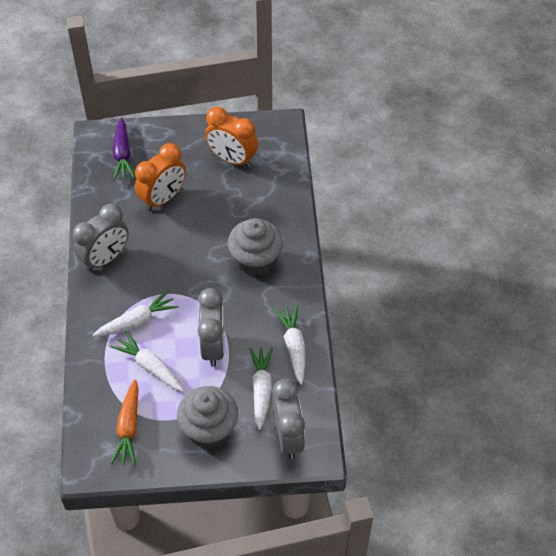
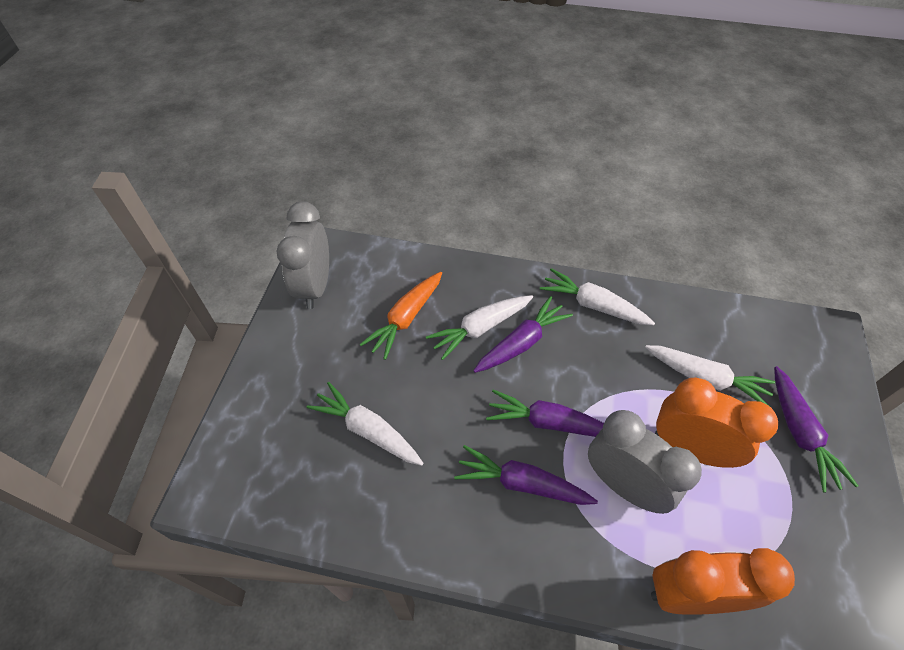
grey clock: 3 -> 2
grey cupcake: 2 -> 0
purple carrot: 1 -> 4

